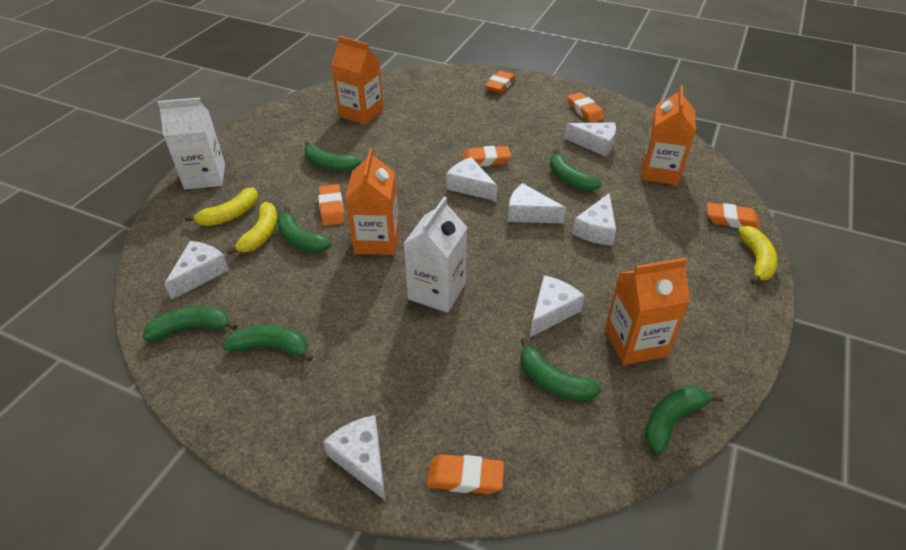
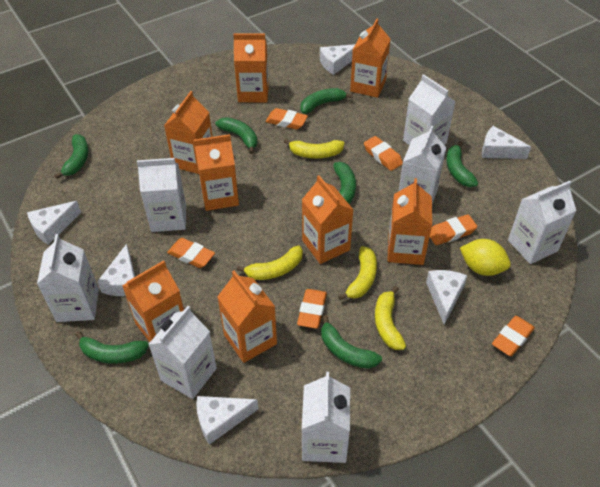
orange carton: 4 -> 8
white carton: 2 -> 7
white cheese: 7 -> 6
yellow banana: 3 -> 4
yellow lemon: 0 -> 1

